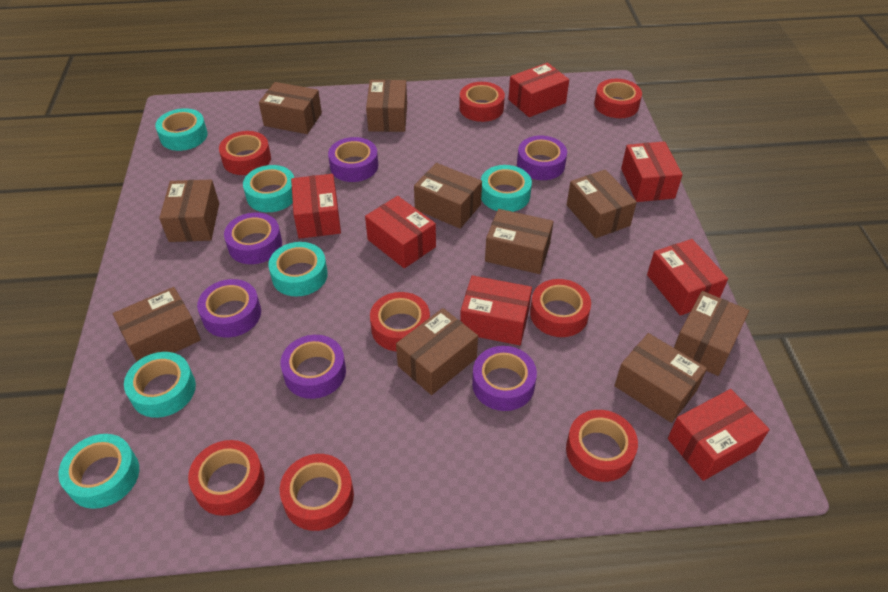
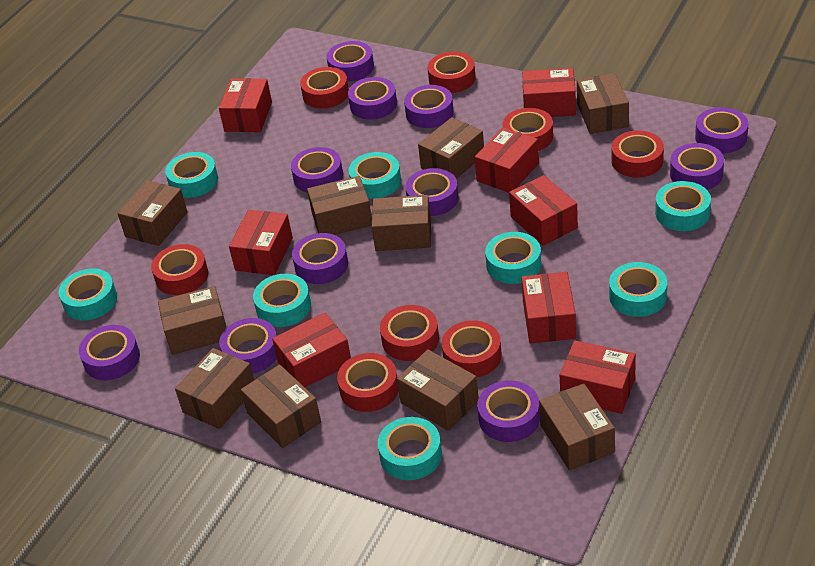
purple tape: 6 -> 11
red box: 7 -> 8
turquoise tape: 6 -> 8

